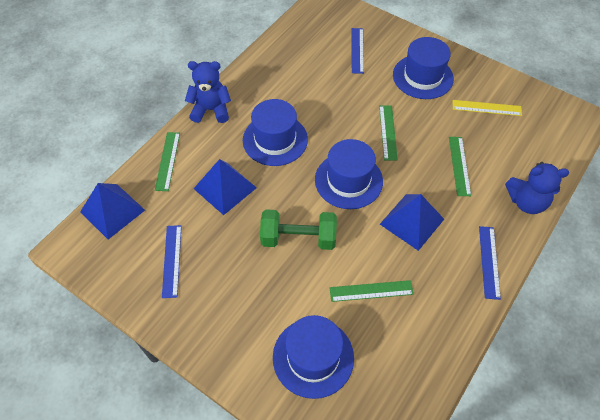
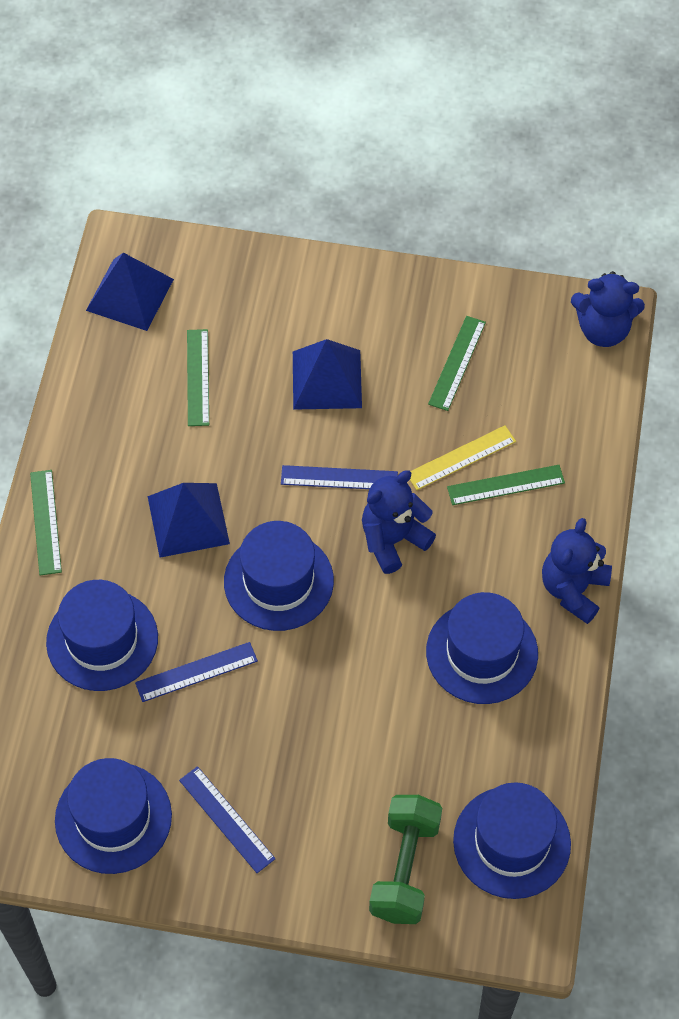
blue hat: 4 -> 5
blue teddy bear: 2 -> 3

